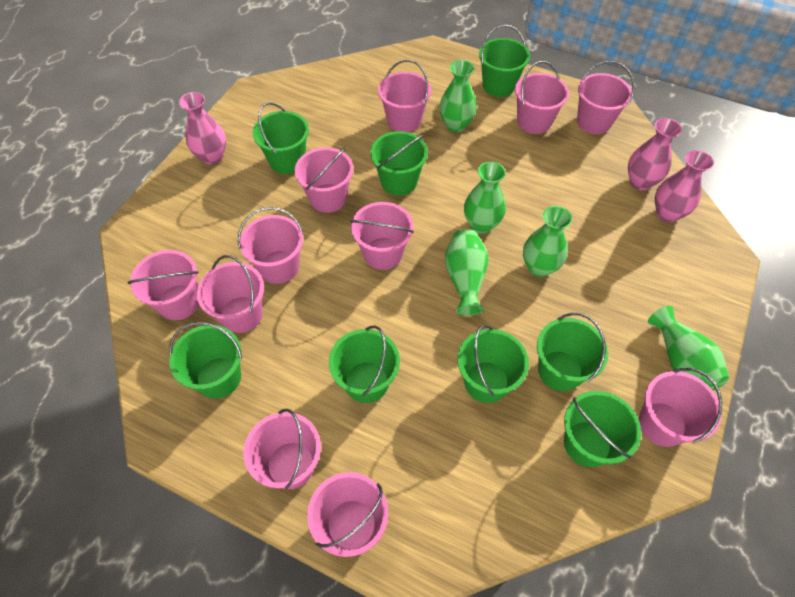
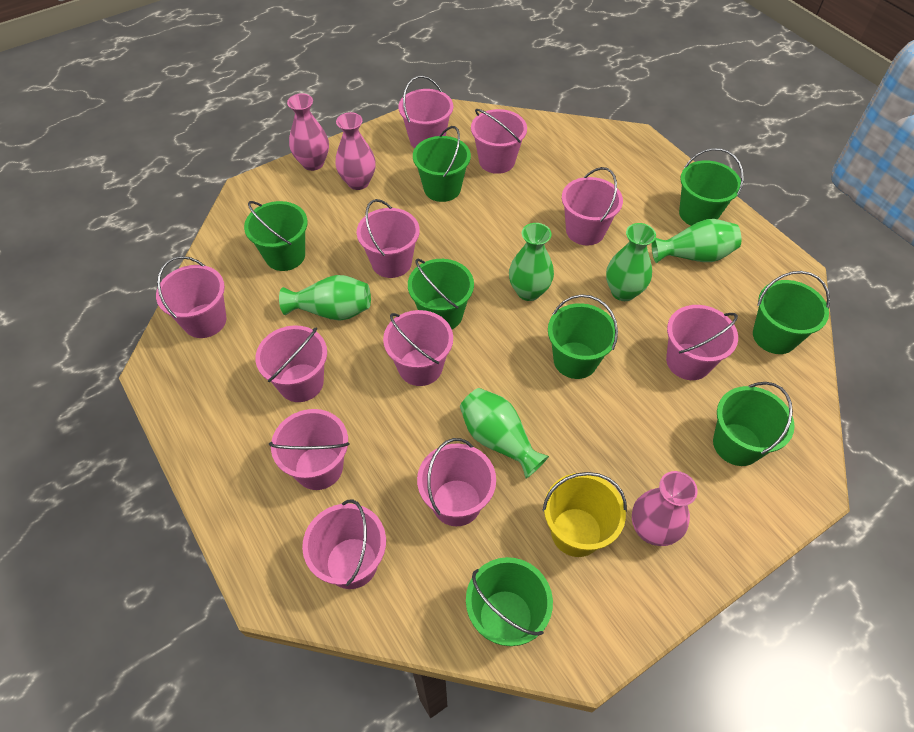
yellow bucket: 0 -> 1

